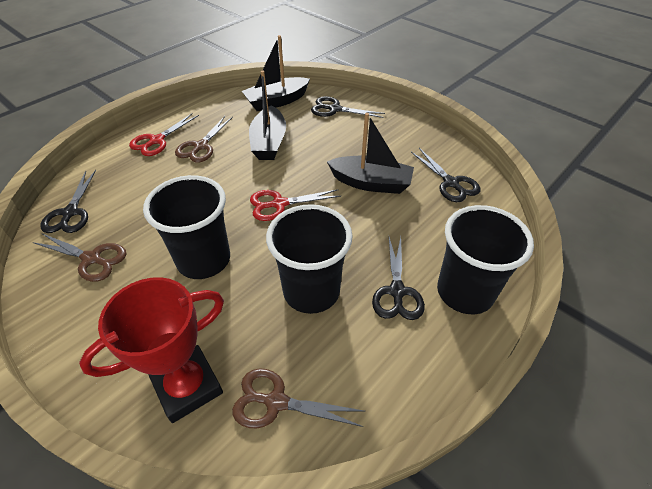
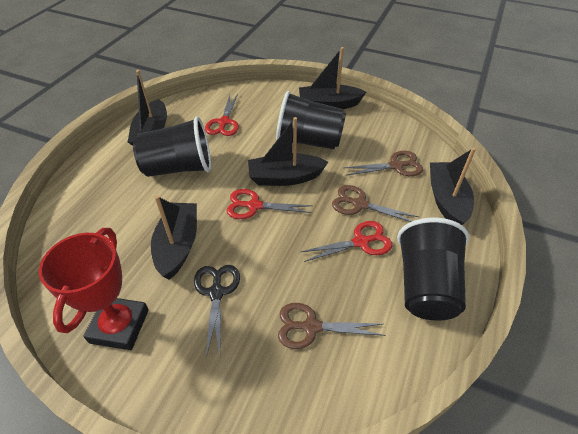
black boat: 3 -> 5
black scissors: 4 -> 1
red scissors: 2 -> 3

